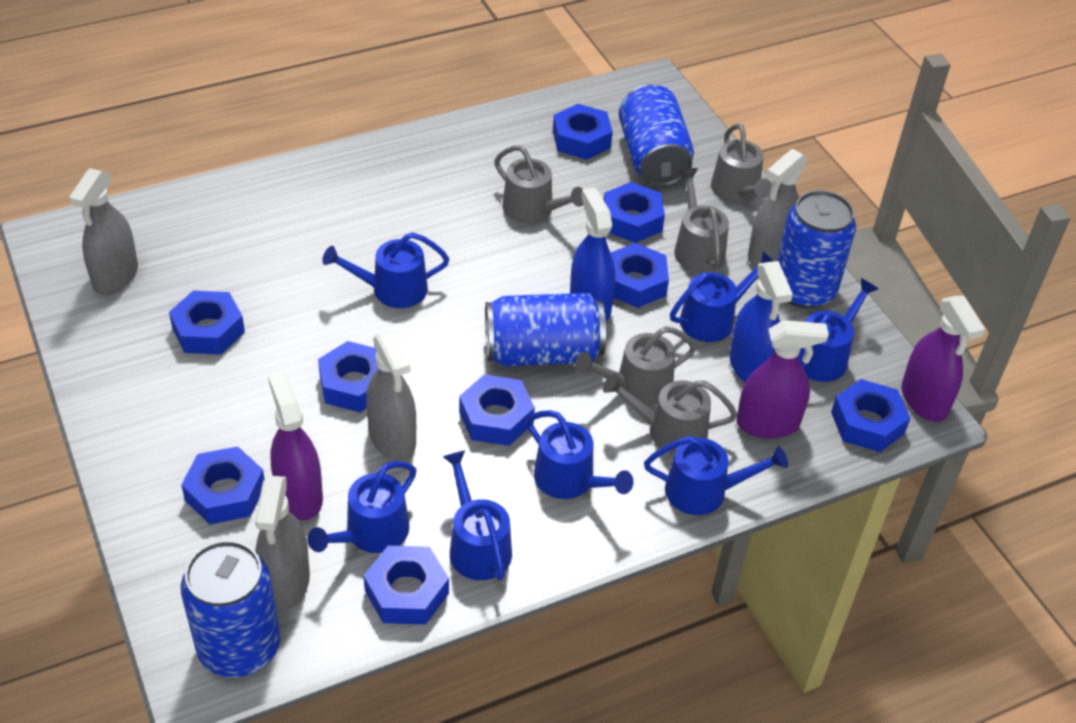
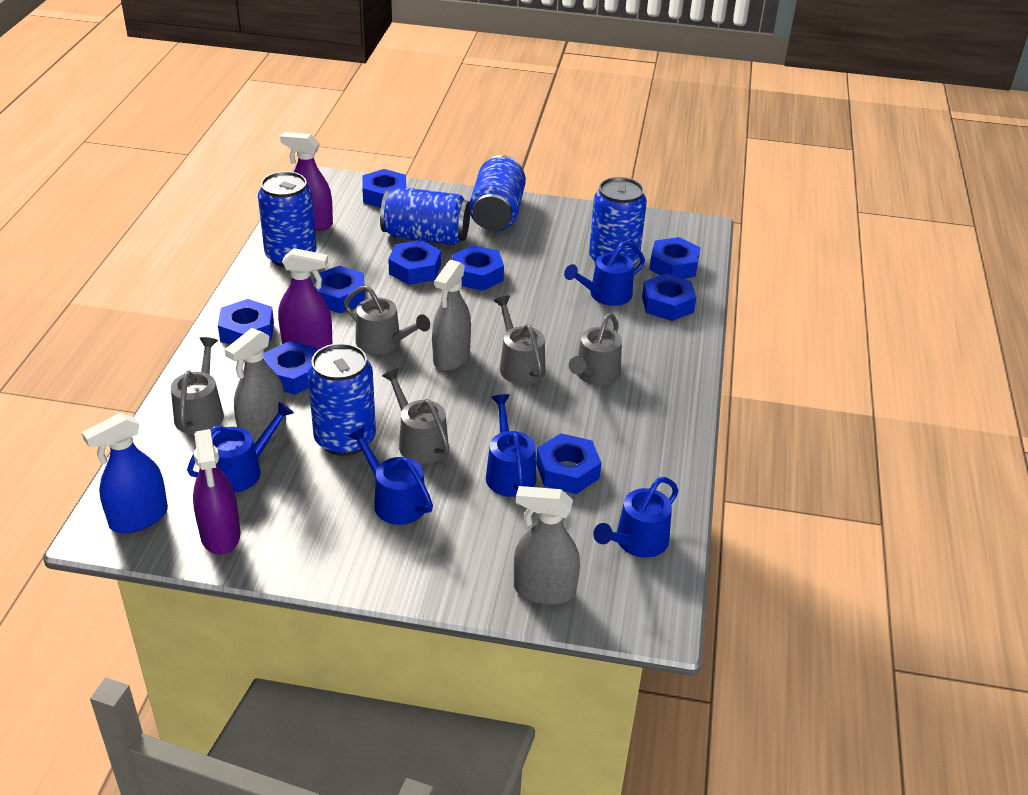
blue can: 4 -> 5
blue spray bottle: 2 -> 1
blue watering can: 7 -> 5
grey spray bottle: 4 -> 3

